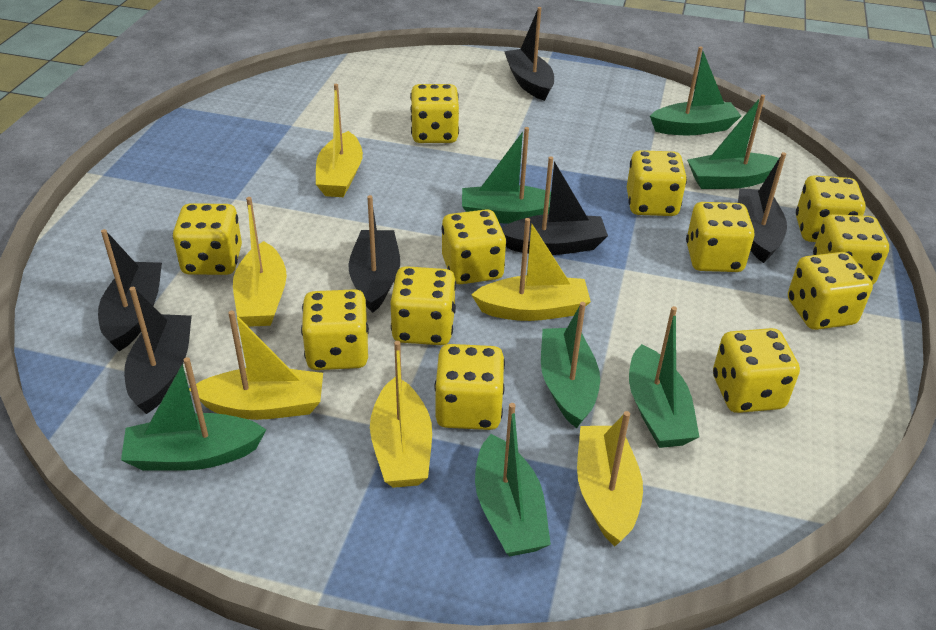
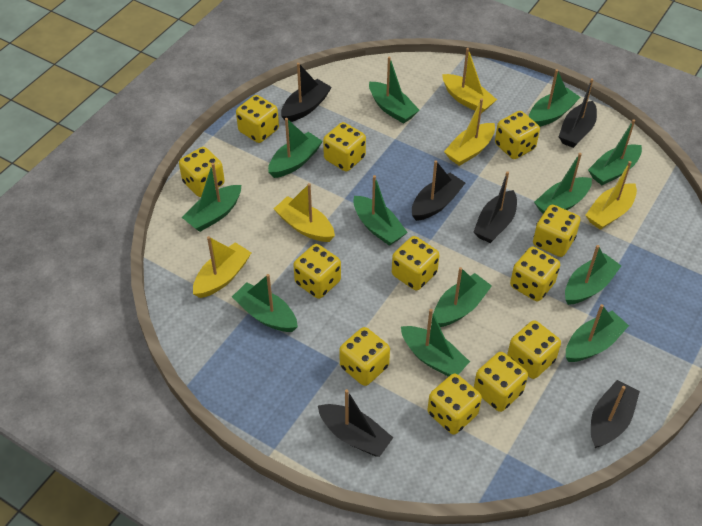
green boat: 7 -> 12
yellow boat: 6 -> 5

